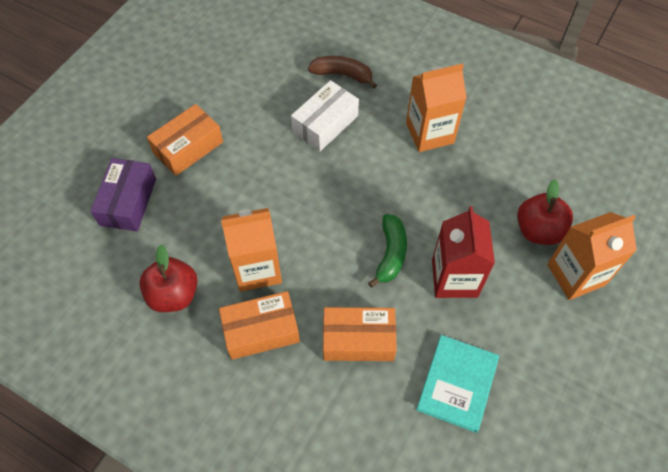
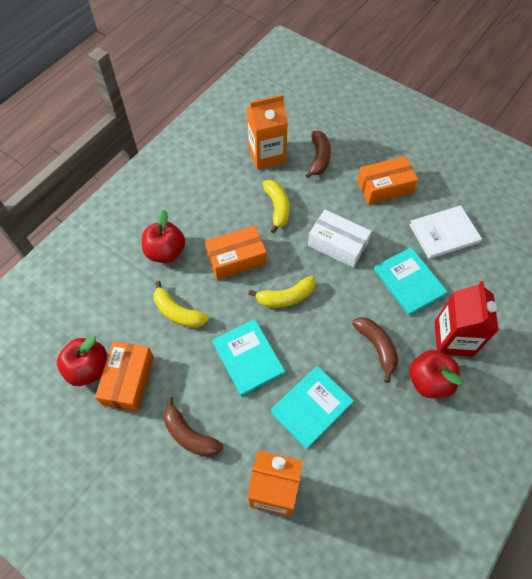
brown banana: 1 -> 3
green banana: 1 -> 0
orange carton: 3 -> 2
purple box: 1 -> 0
red apple: 2 -> 3
turquoise book: 1 -> 3
white book: 0 -> 1
yellow banana: 0 -> 3

